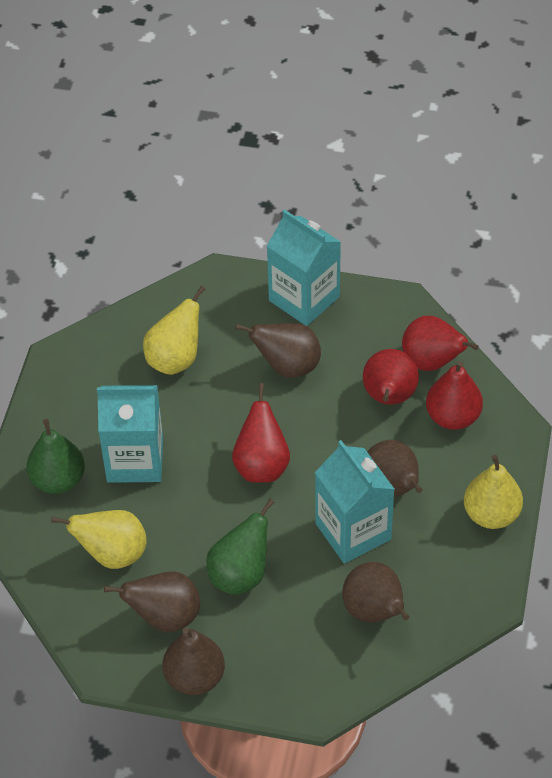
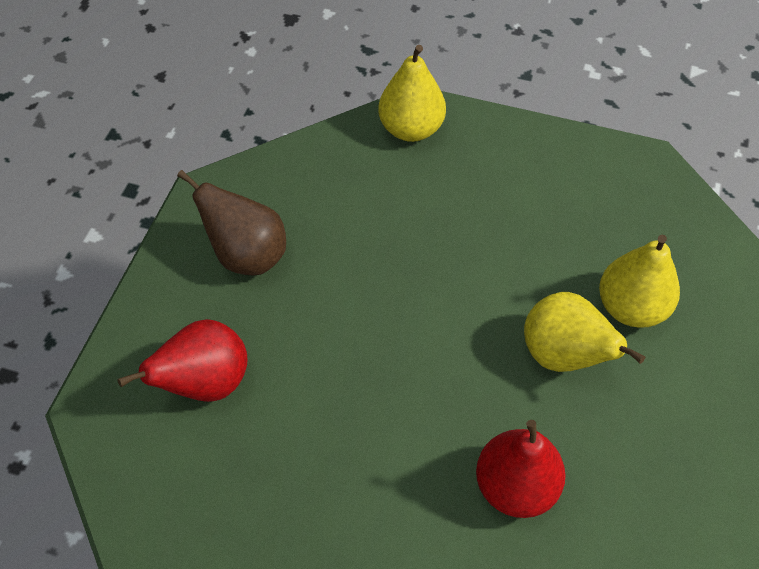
brown pear: 5 -> 1
green pear: 2 -> 0
red pear: 4 -> 2
turquoise carton: 3 -> 0

